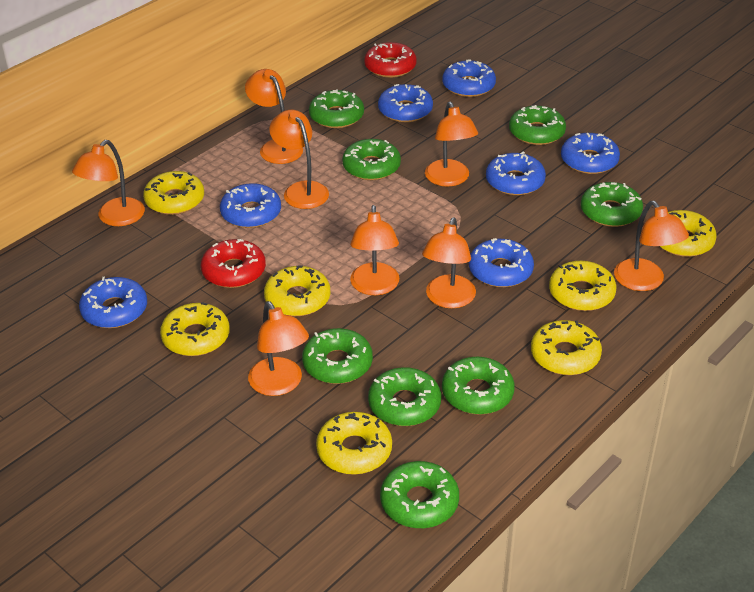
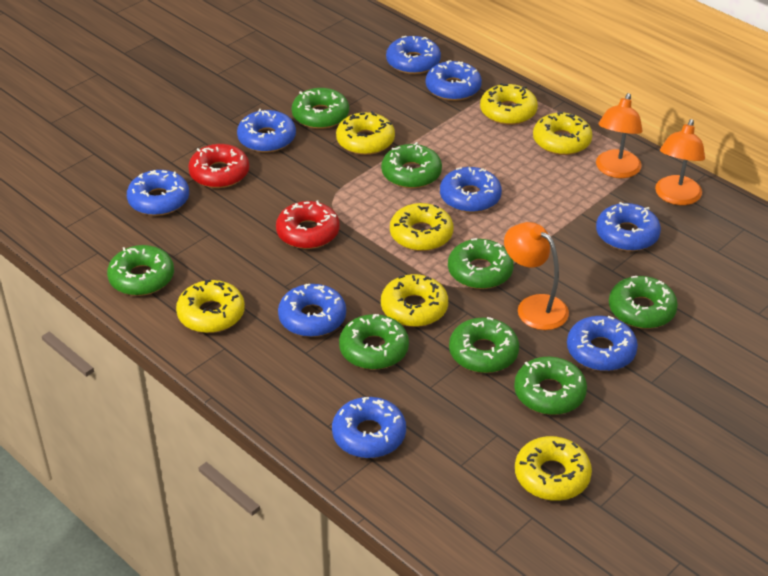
blue donut: 7 -> 9
orange lamp: 8 -> 3

